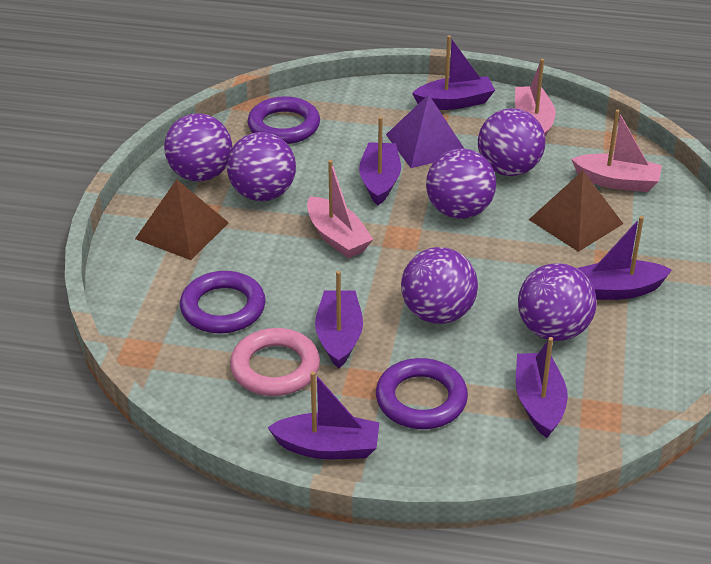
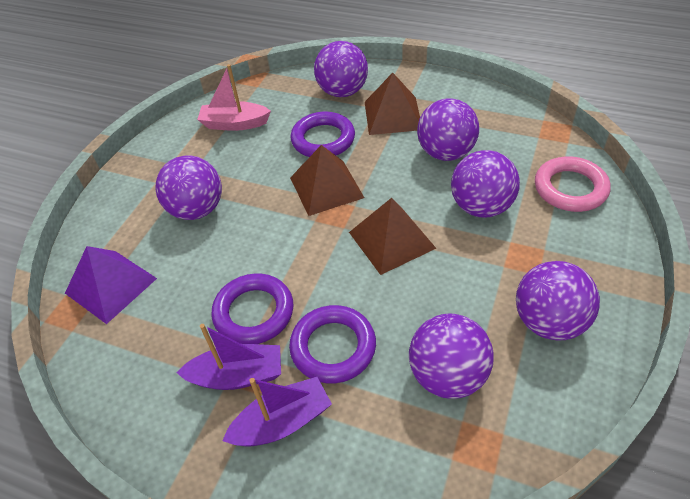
brown pyramid: 2 -> 3
pink boat: 3 -> 1
purple boat: 6 -> 2

